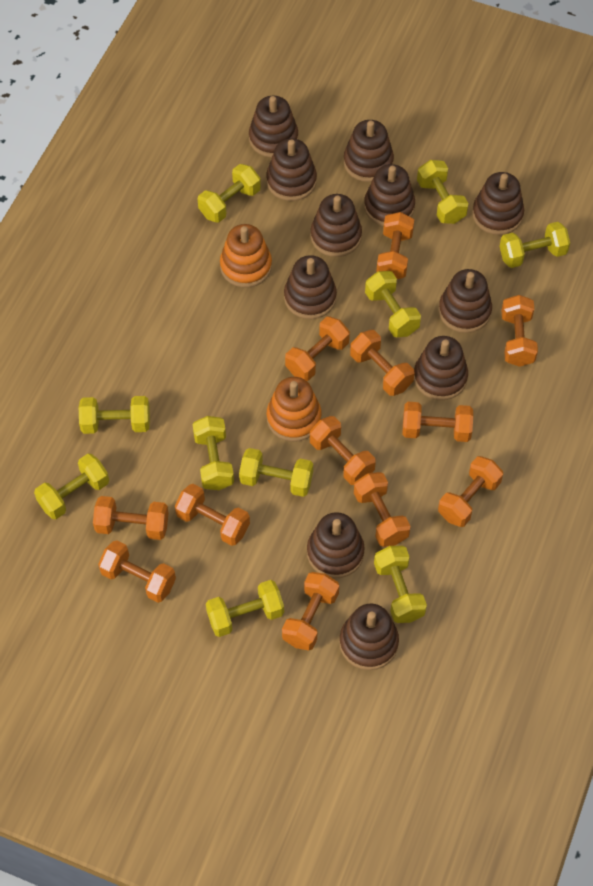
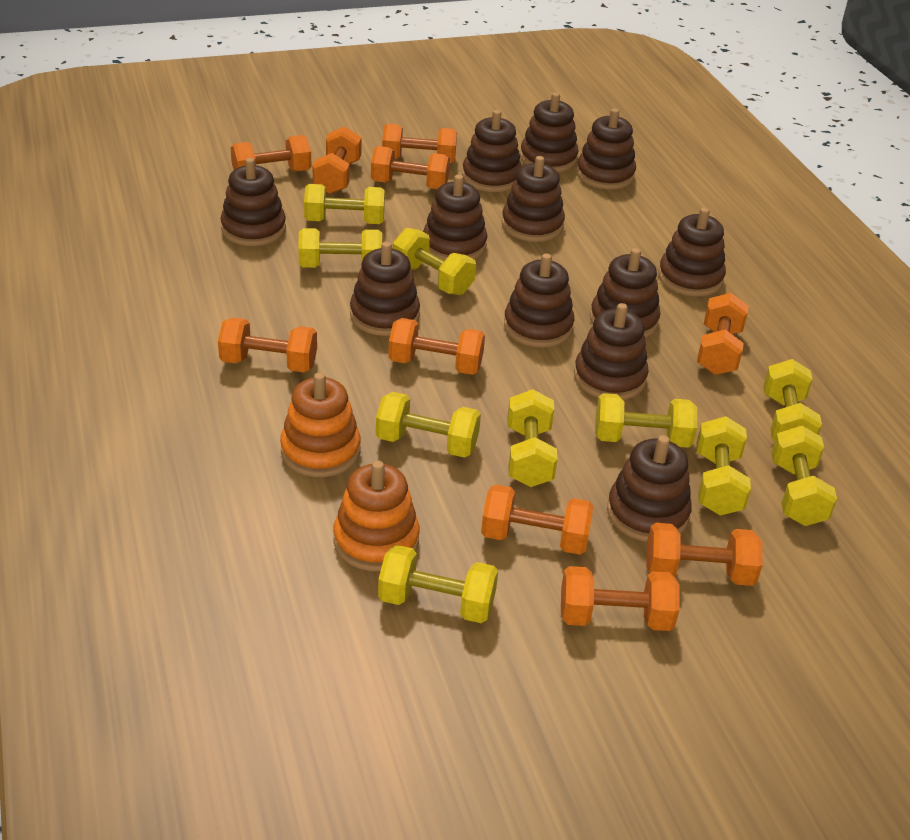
brown stacking toy: 11 -> 12
orange dumbbell: 12 -> 10

